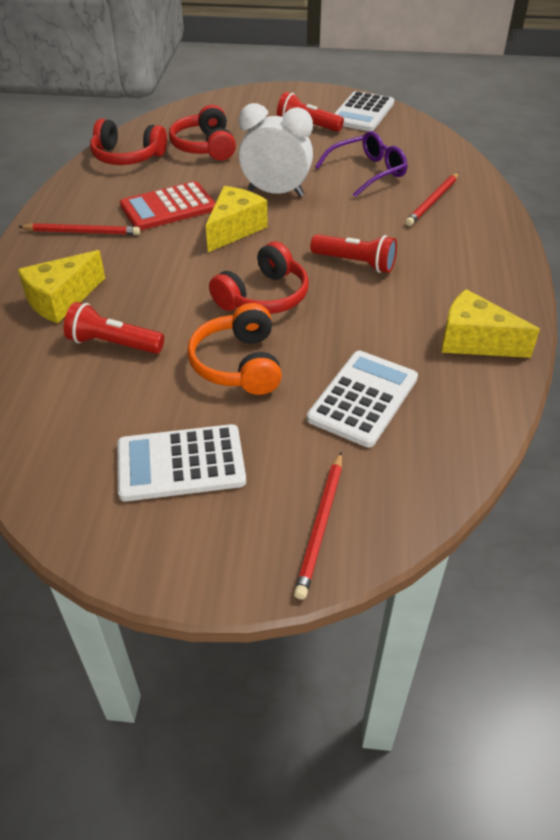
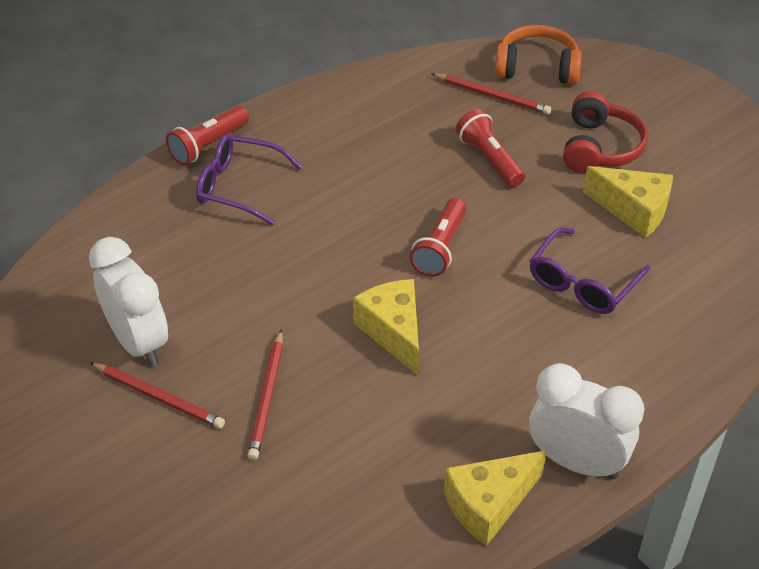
purple glasses: 1 -> 2
red calculator: 1 -> 0
red headphones: 3 -> 1
white calculator: 3 -> 0
white clock: 1 -> 2

